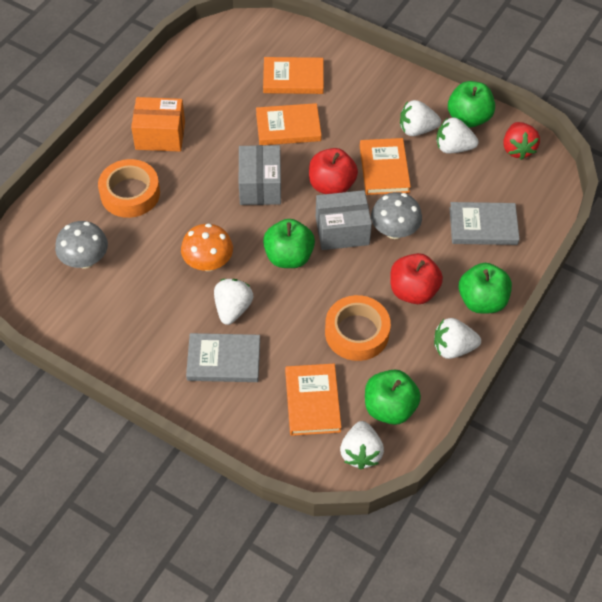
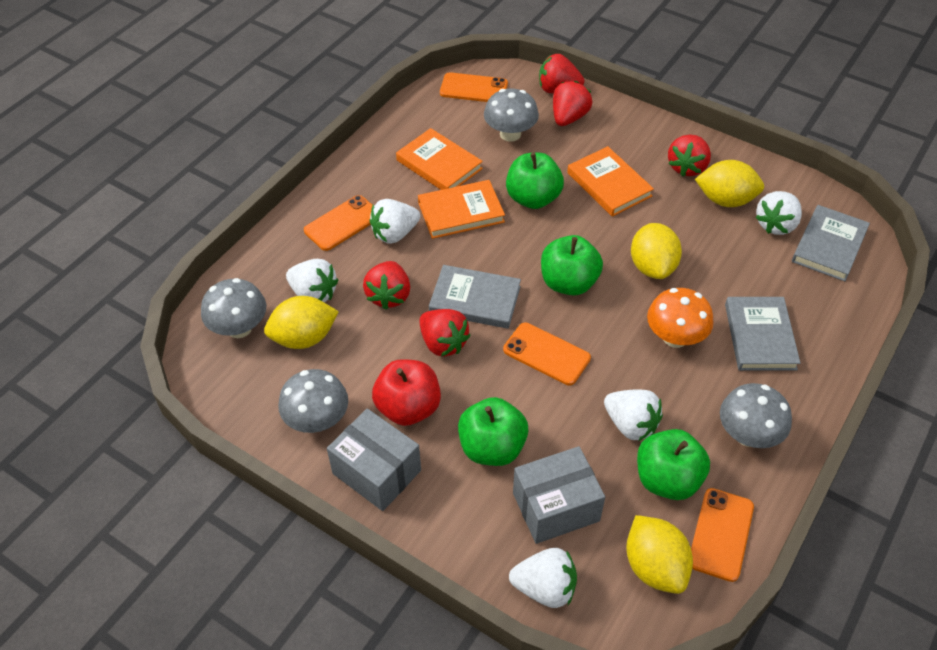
grey book: 2 -> 3
grey mushroom: 2 -> 4
orange book: 4 -> 3
orange box: 1 -> 0
orange phone: 0 -> 4
orange tape: 2 -> 0
red apple: 2 -> 1
red strawberry: 1 -> 5
yellow lemon: 0 -> 4

